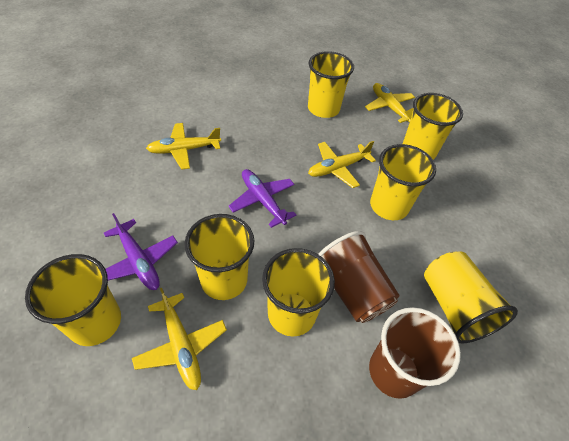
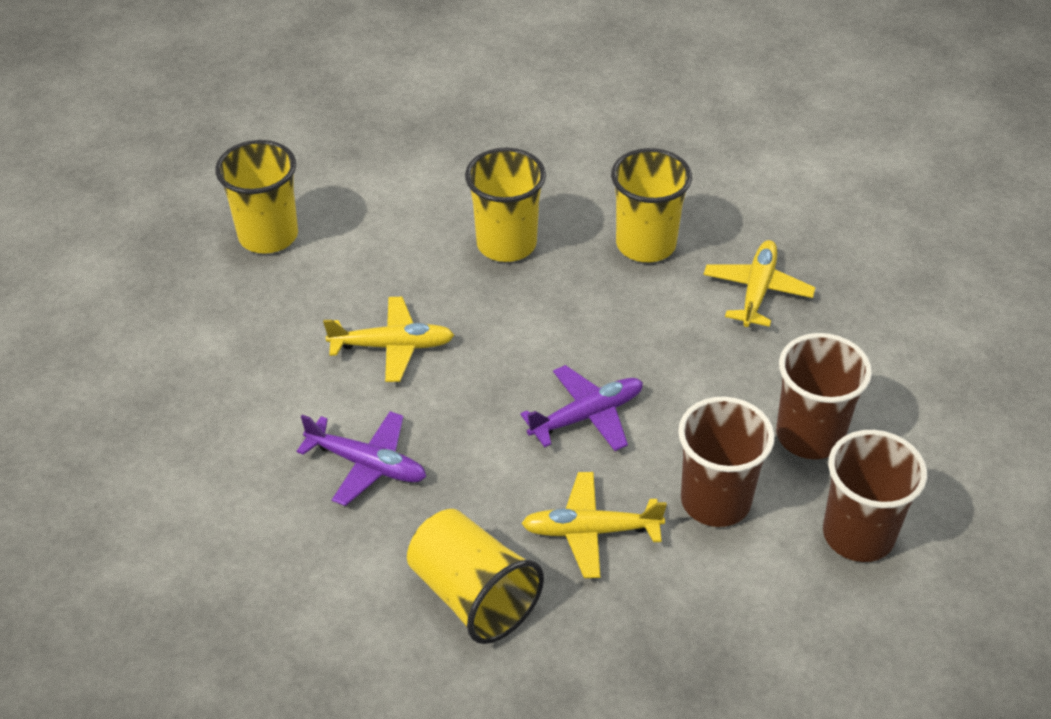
brown cup: 2 -> 3
yellow cup: 7 -> 4
yellow plane: 4 -> 3

